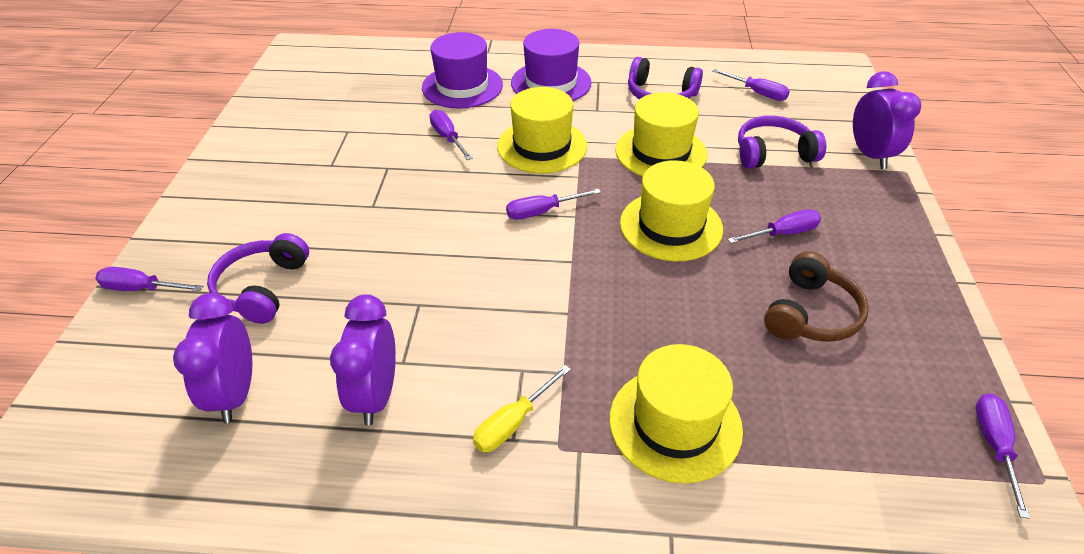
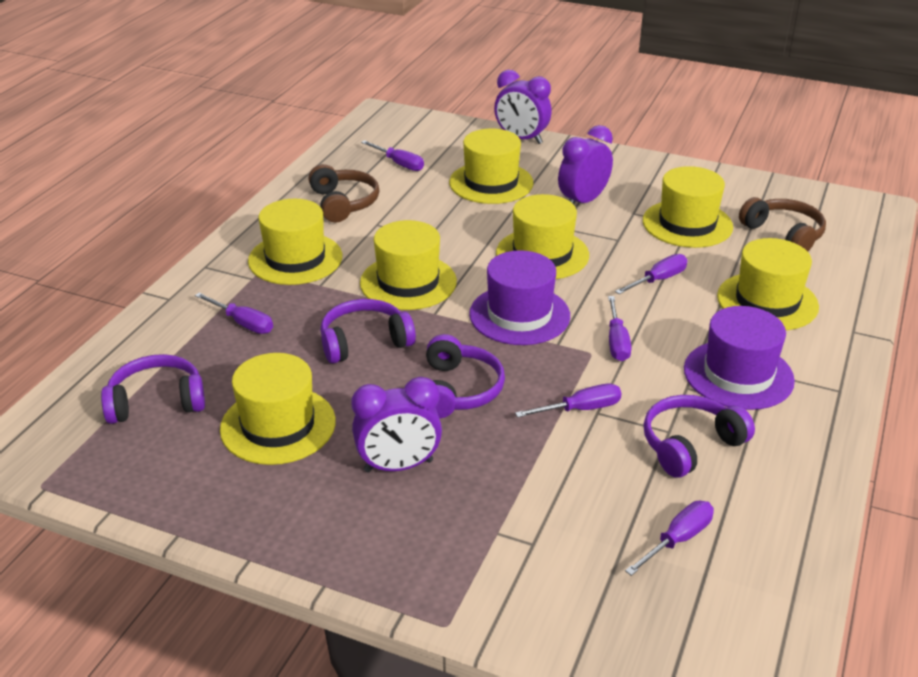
brown headphones: 1 -> 2
purple headphones: 3 -> 4
yellow hat: 4 -> 7
yellow screwdriver: 1 -> 0

